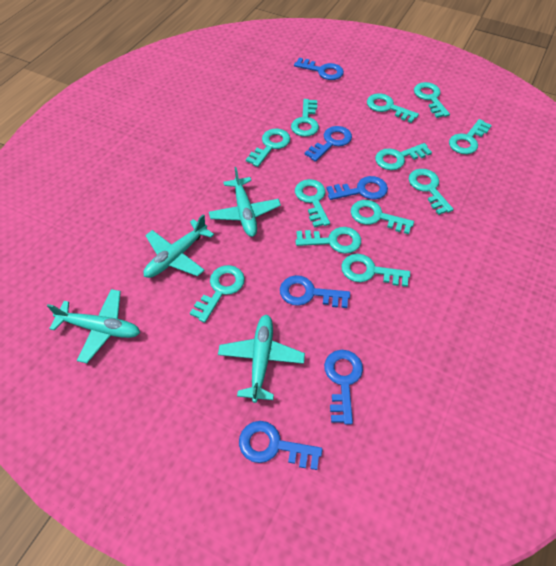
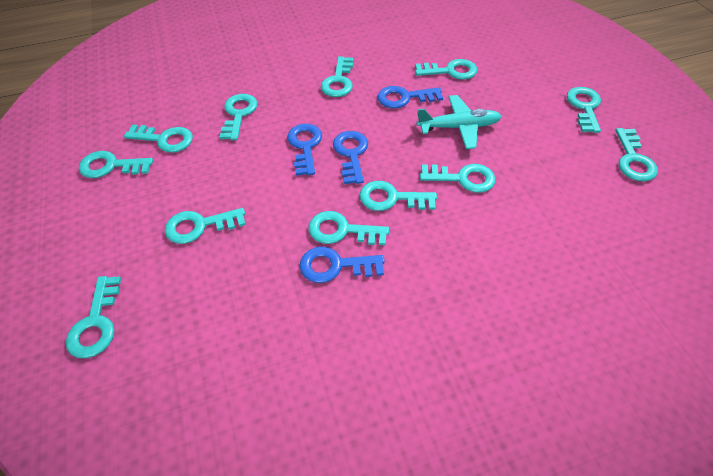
blue key: 6 -> 4
turquoise plane: 4 -> 1

